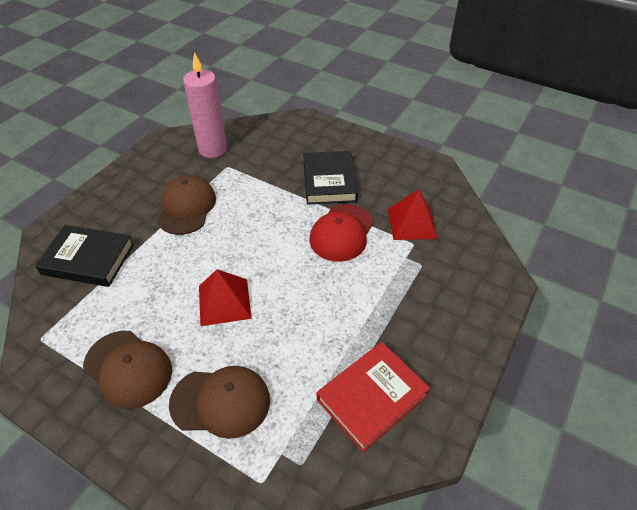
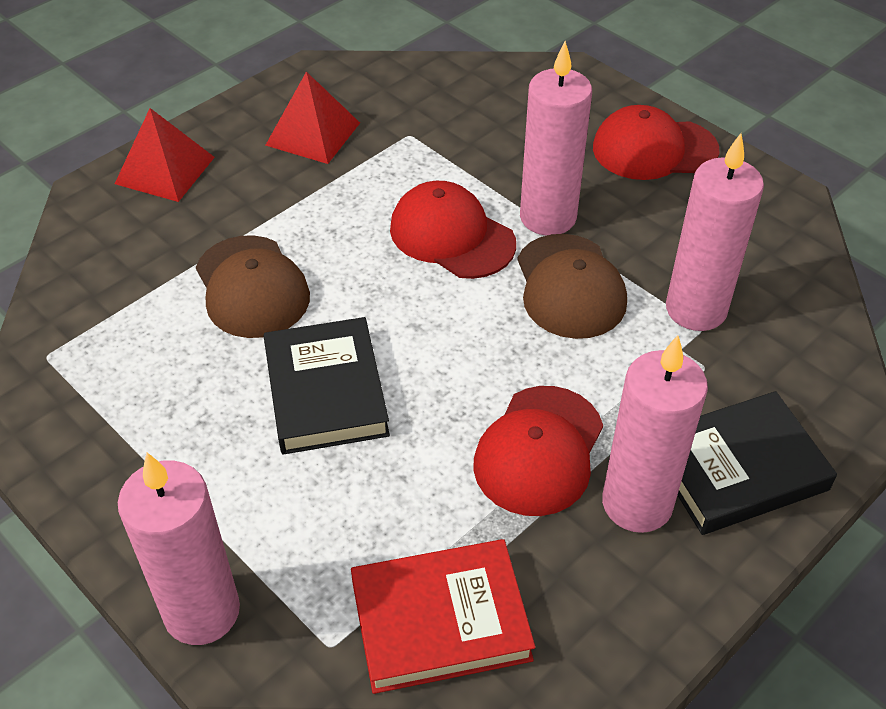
brown cap: 3 -> 2
pink candle: 1 -> 4
red cap: 1 -> 3

